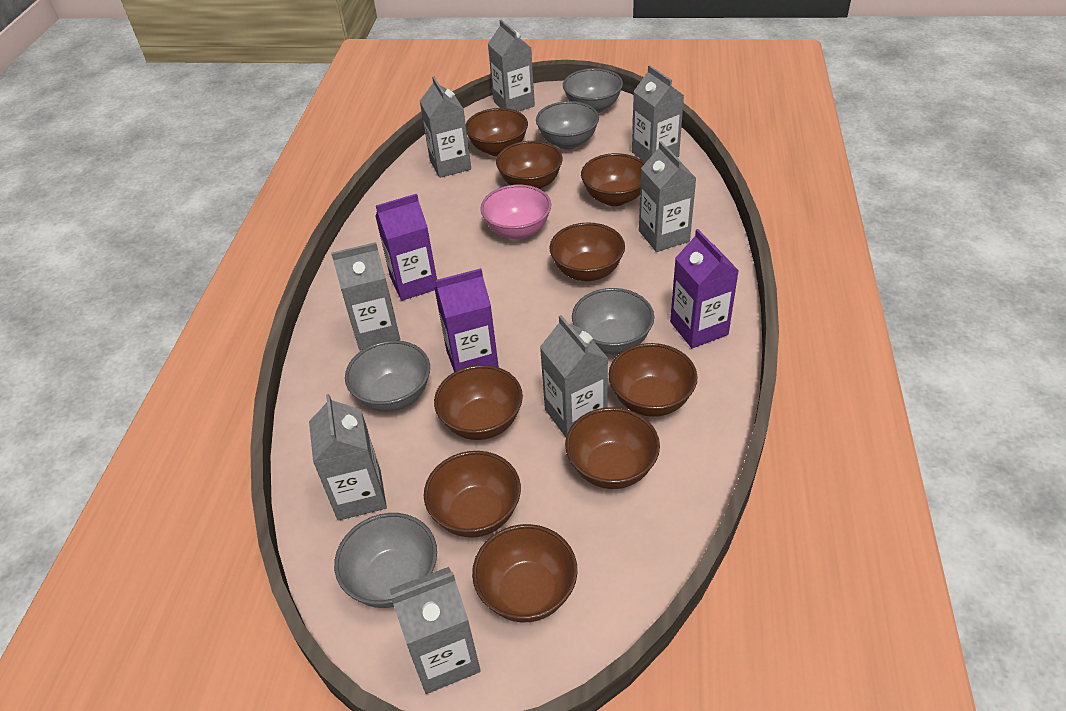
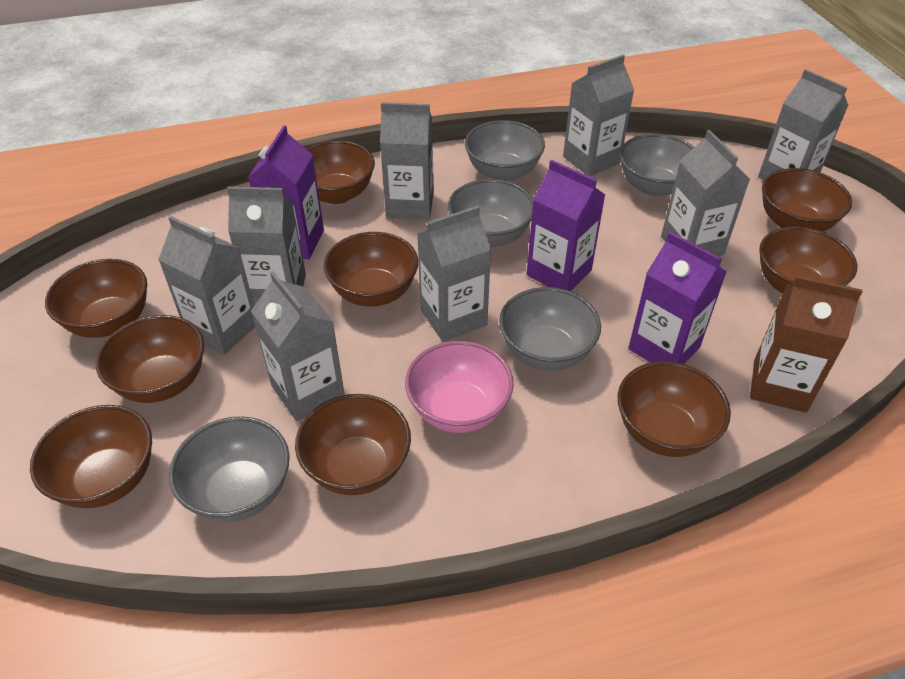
brown carton: 0 -> 1

